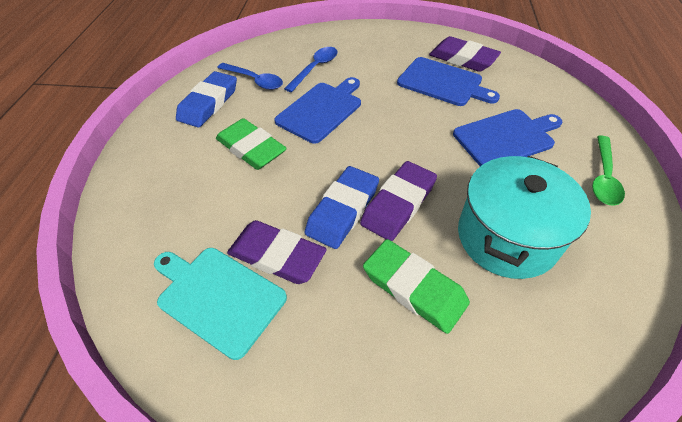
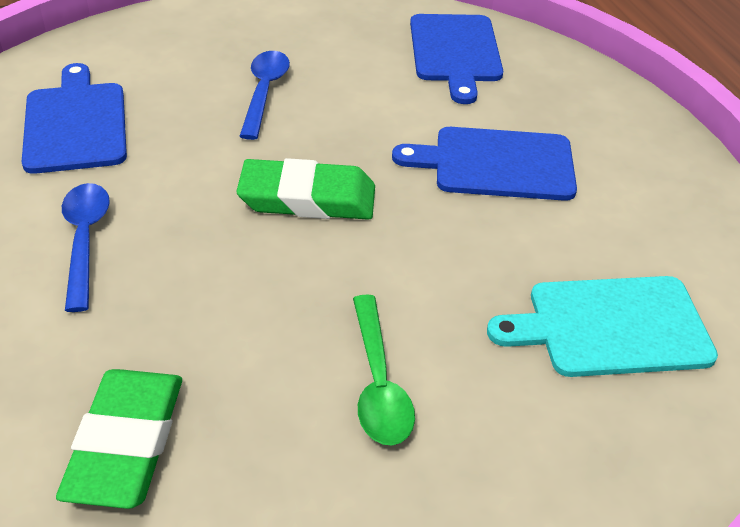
blue eraser: 2 -> 0
purple eraser: 3 -> 0
turquoise pot: 1 -> 0

